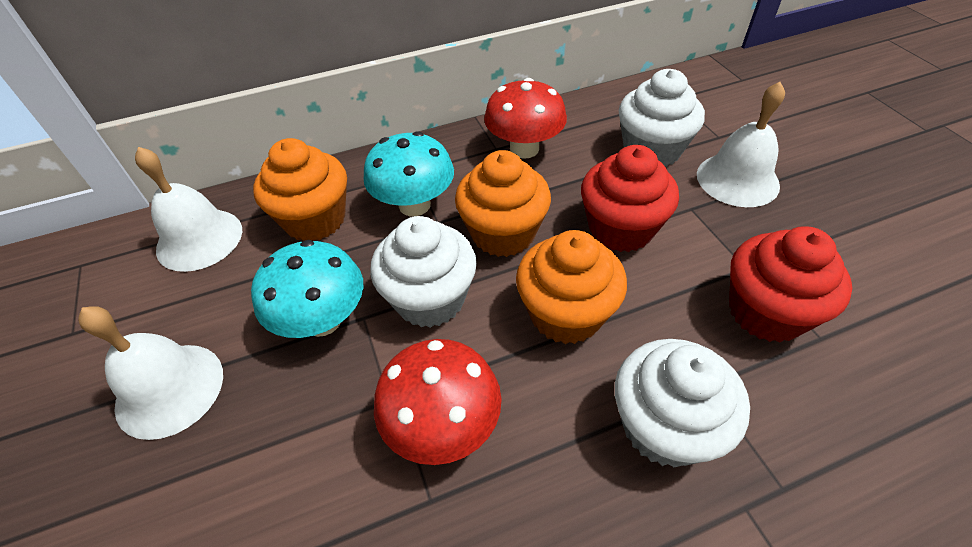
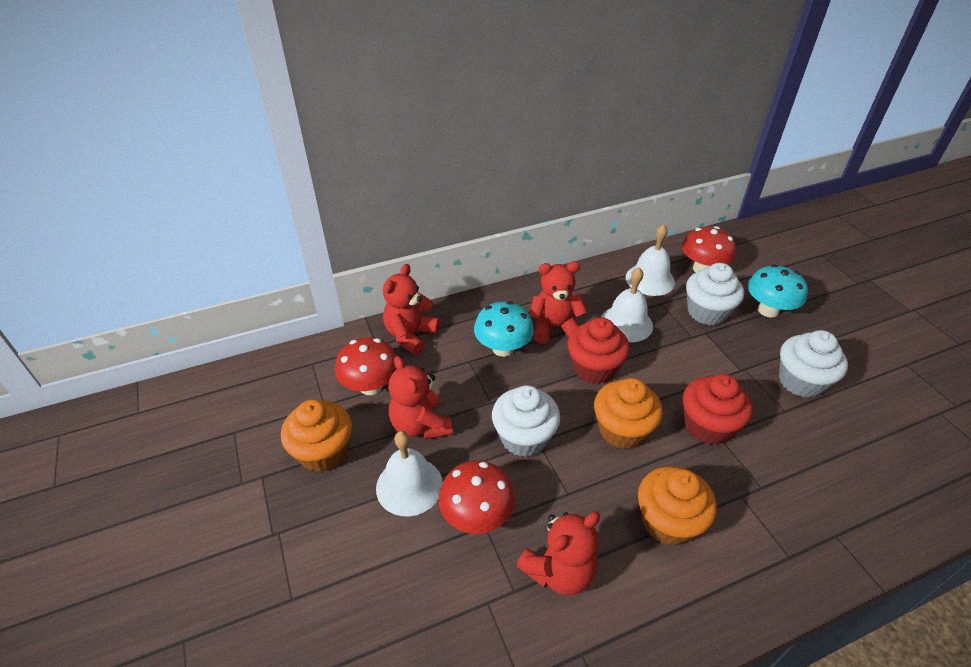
red mushroom: 2 -> 3
red teddy bear: 0 -> 4

